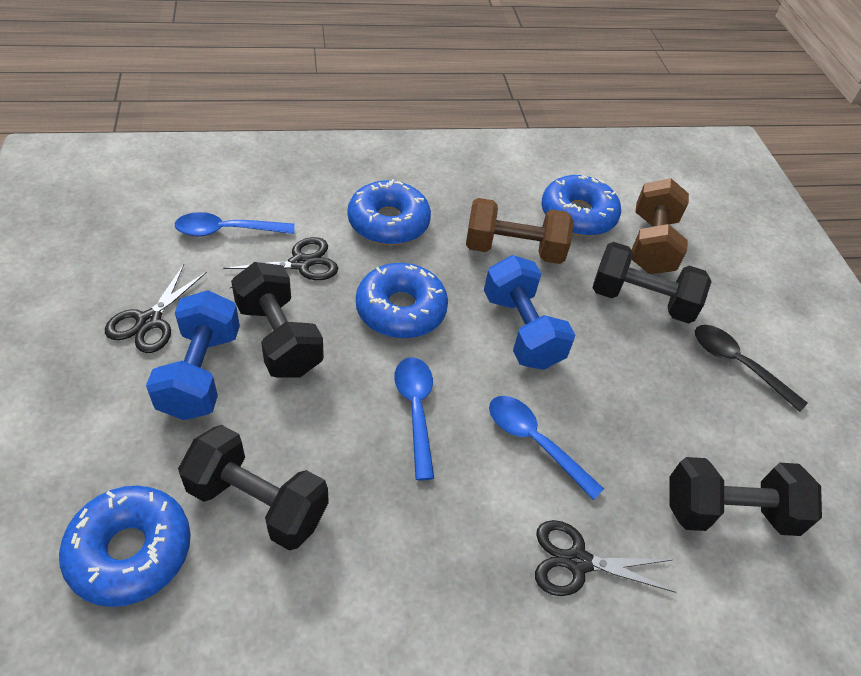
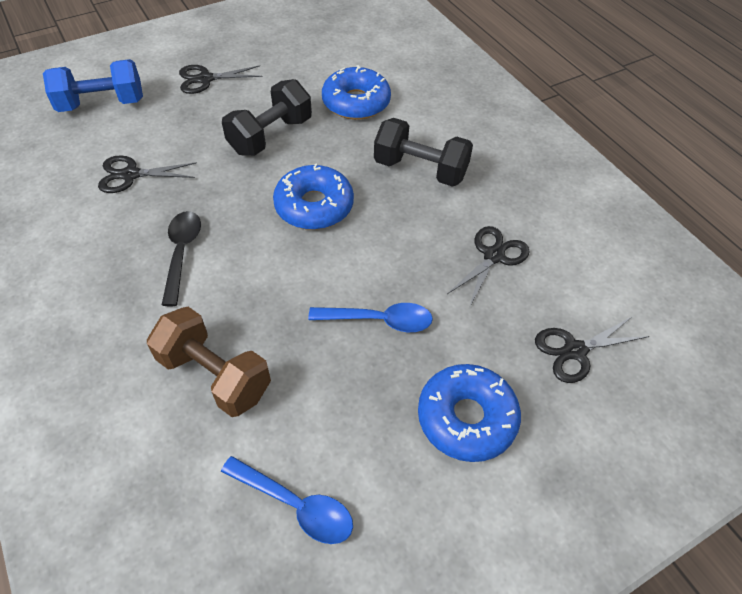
black dumbbell: 4 -> 2
black scissors: 3 -> 4
blue donut: 4 -> 3
blue dumbbell: 2 -> 1
blue spoon: 3 -> 2
brown dumbbell: 2 -> 1

